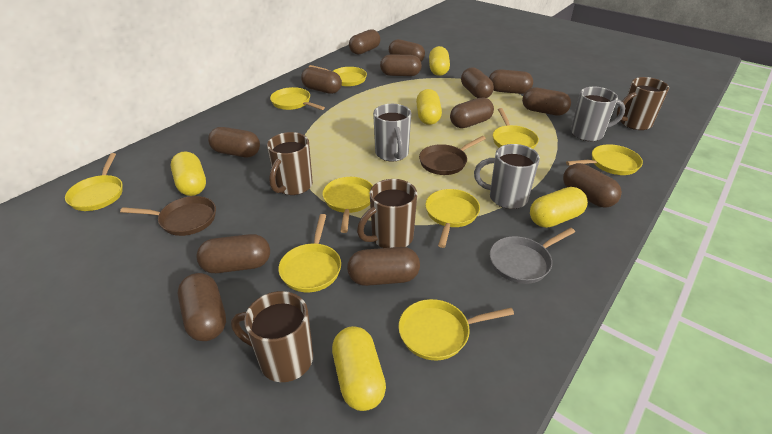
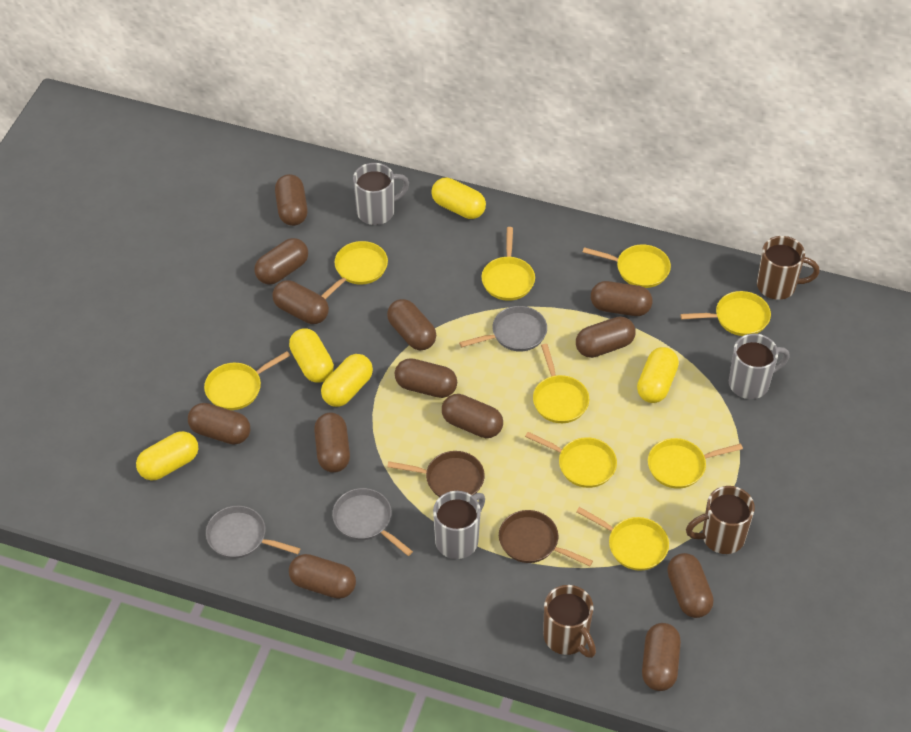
brown mug: 4 -> 3
grey pan: 1 -> 3

